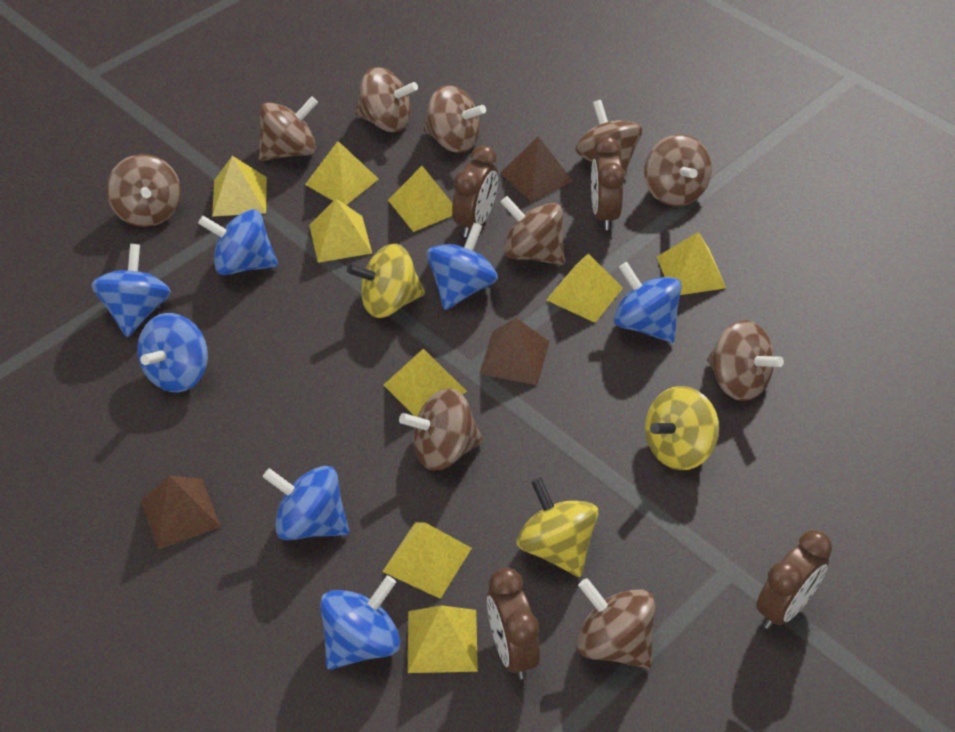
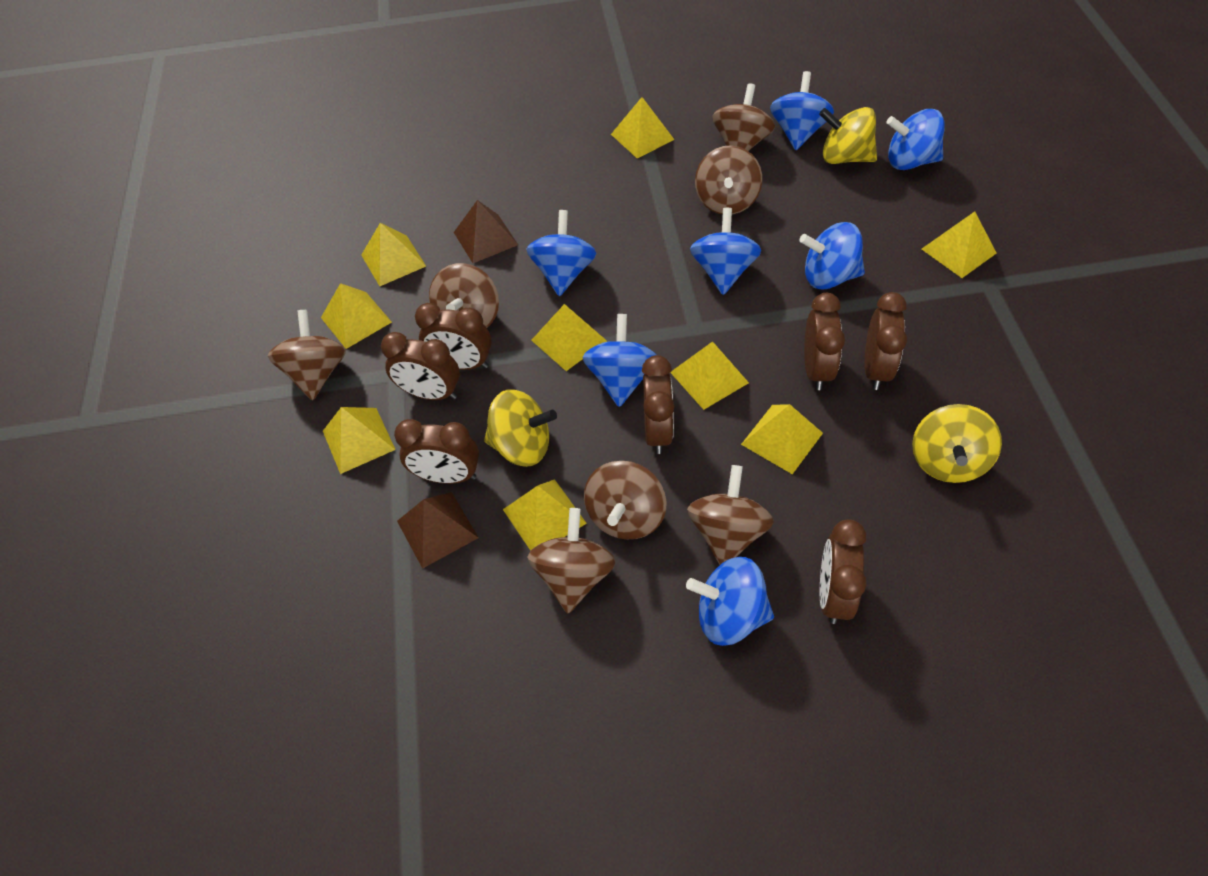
brown clock: 4 -> 7
brown pyramid: 3 -> 2
brown spinning top: 10 -> 7

